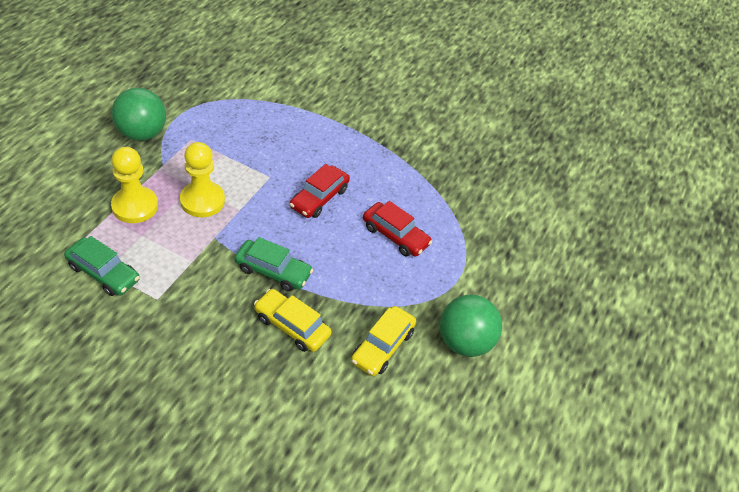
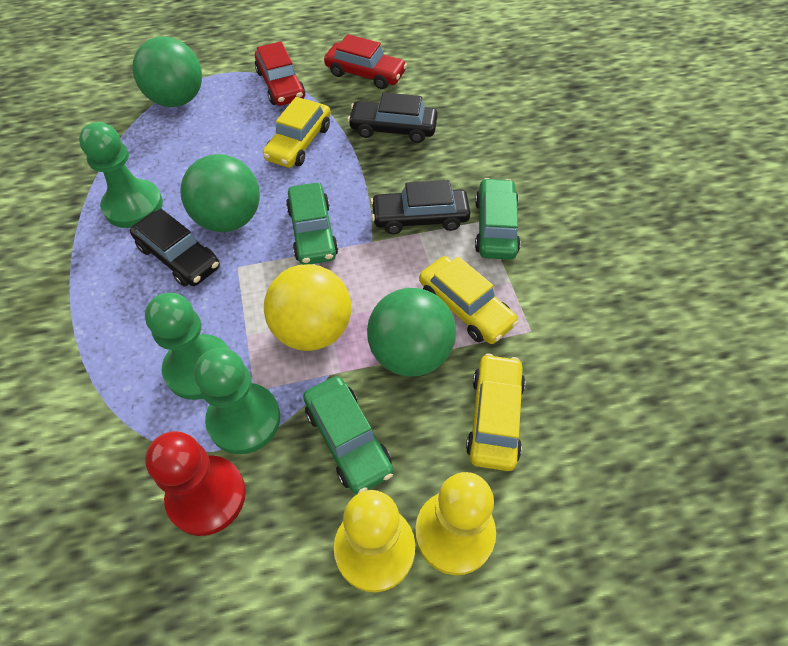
black car: 0 -> 3
green ball: 2 -> 3
green car: 2 -> 3
green pawn: 0 -> 3
red pawn: 0 -> 1
yellow ball: 0 -> 1
yellow car: 2 -> 3

